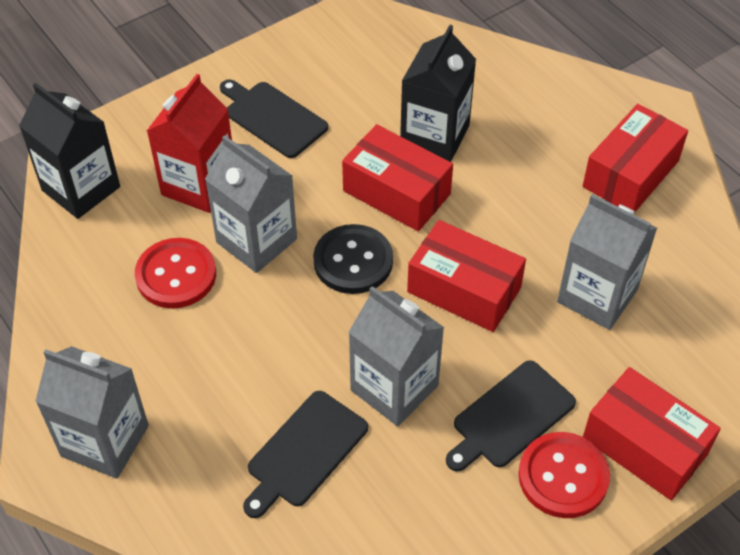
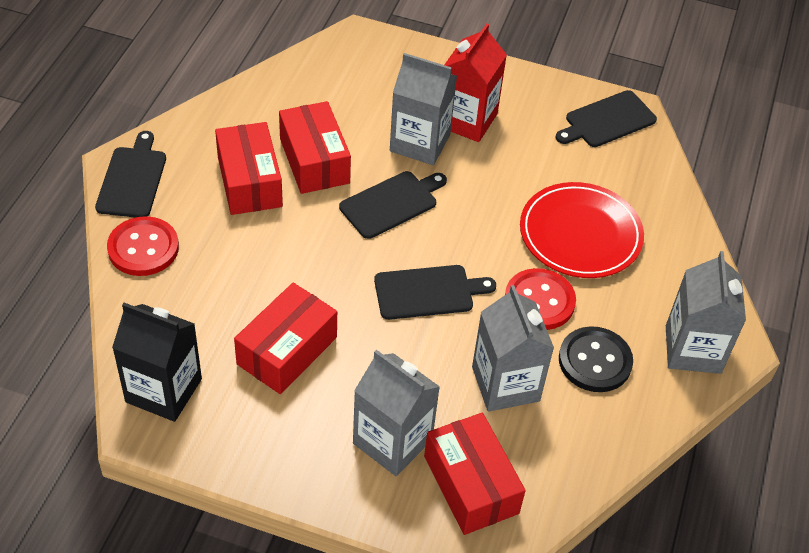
black carton: 2 -> 1
black cutting board: 3 -> 4
red plate: 0 -> 1

